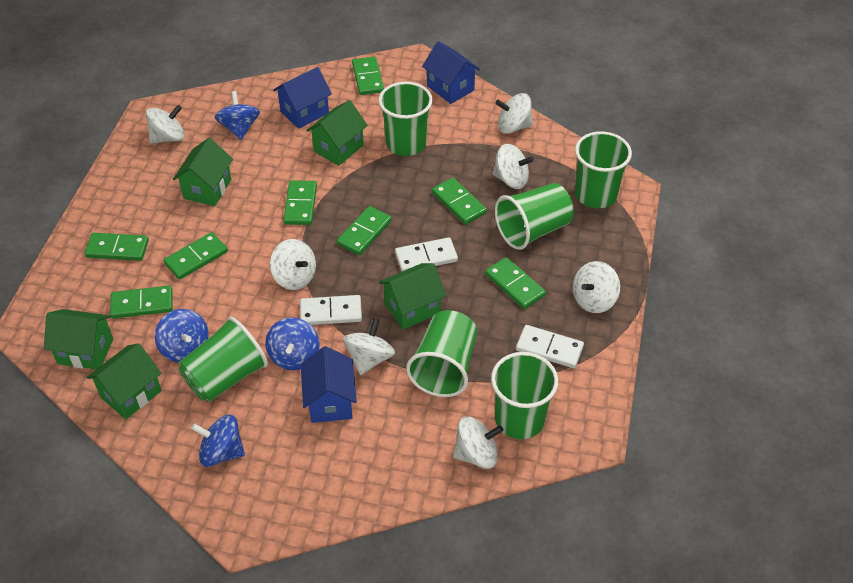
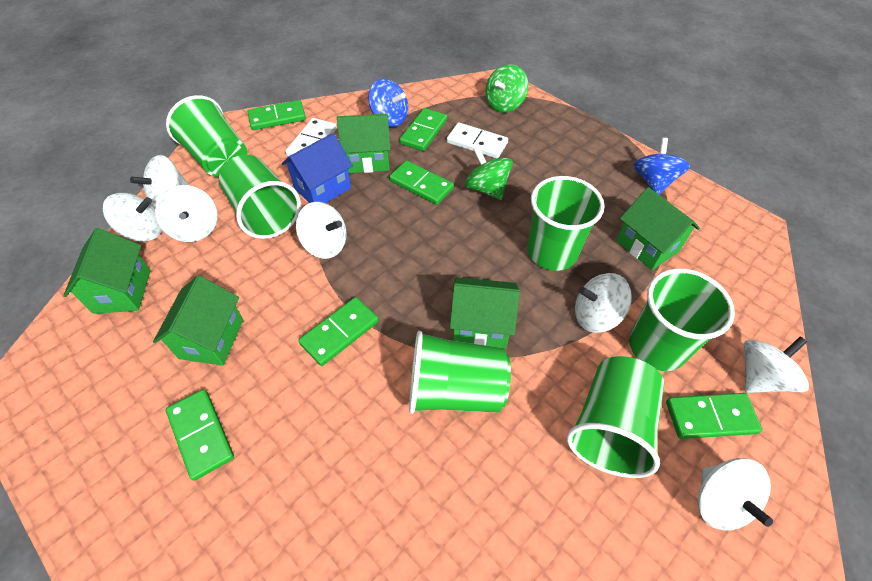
blue house: 3 -> 1
blue spinning top: 4 -> 2
green domino: 8 -> 6
green spinning top: 0 -> 2
white domino: 3 -> 2

